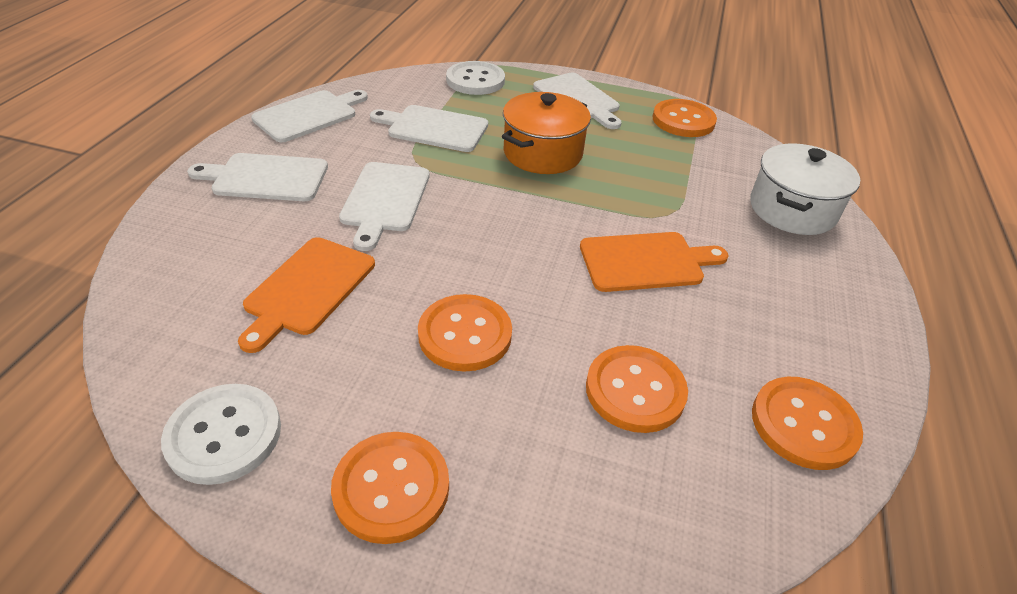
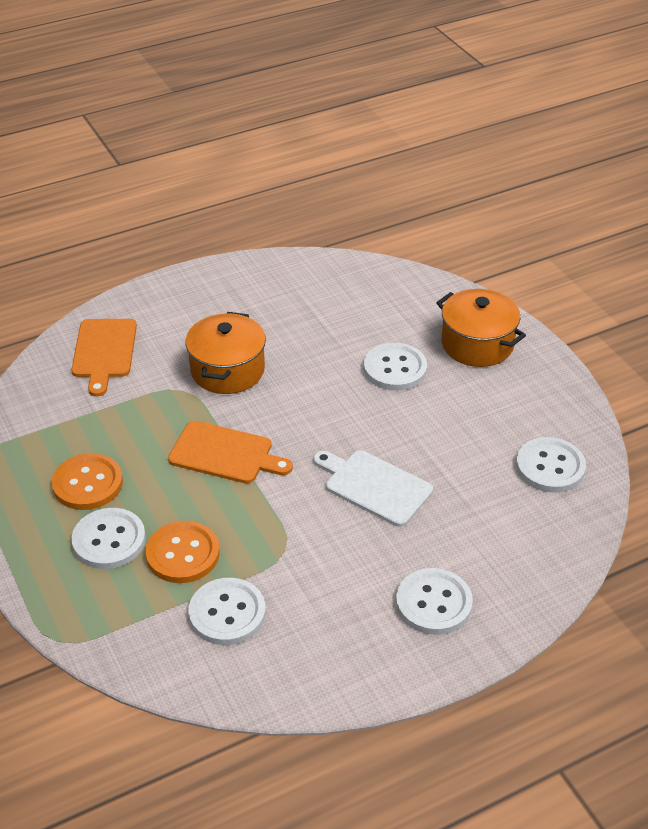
orange button: 5 -> 2
orange pot: 1 -> 2
white button: 2 -> 5
white cutting board: 5 -> 1
white pot: 1 -> 0

